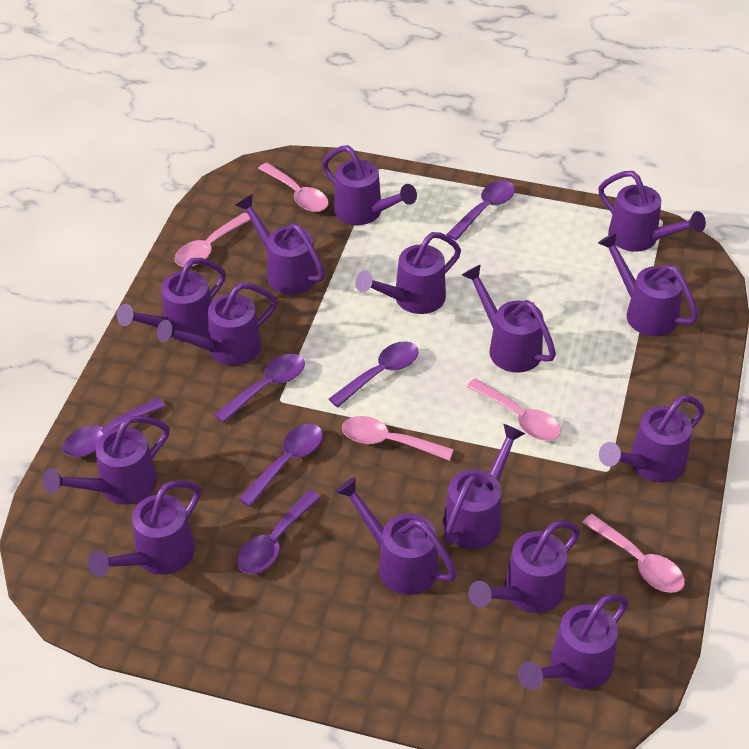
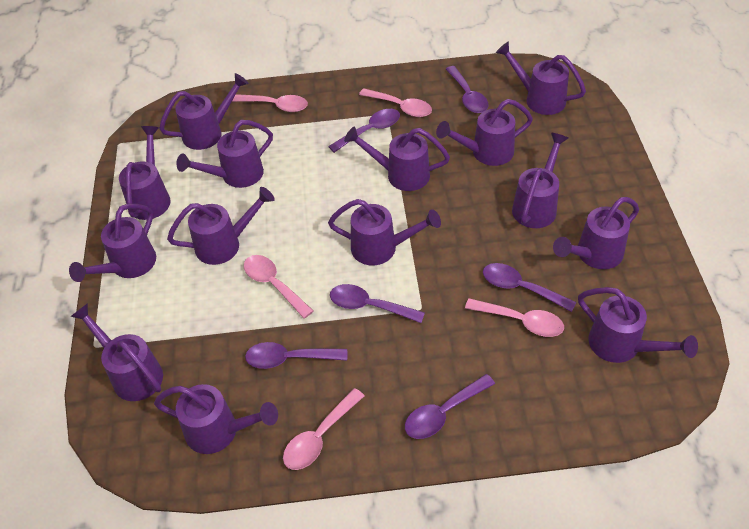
purple watering can: 15 -> 14

